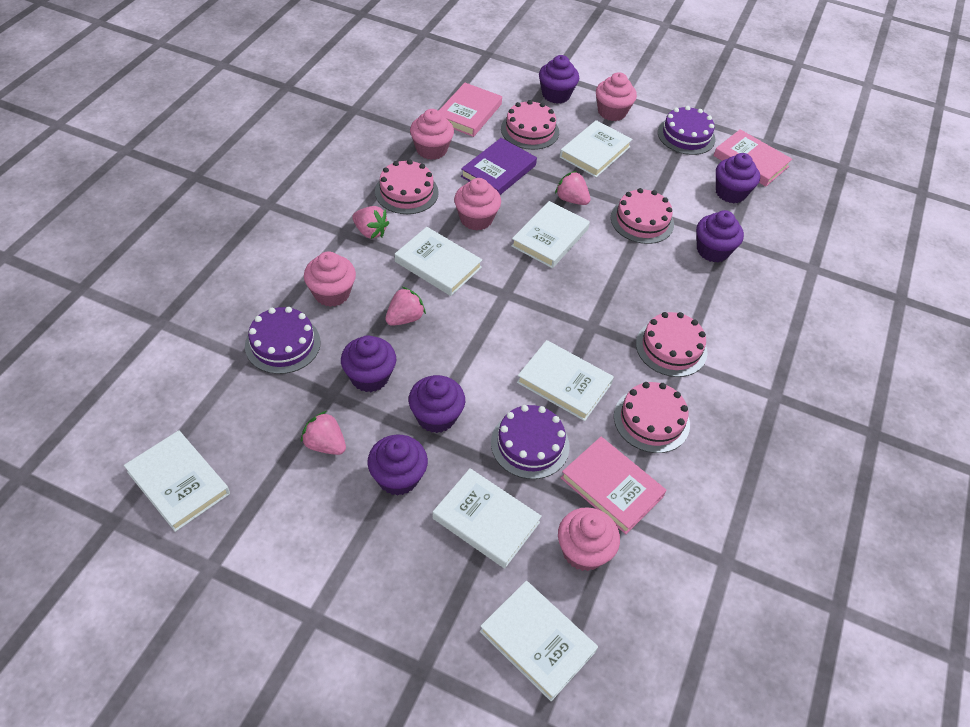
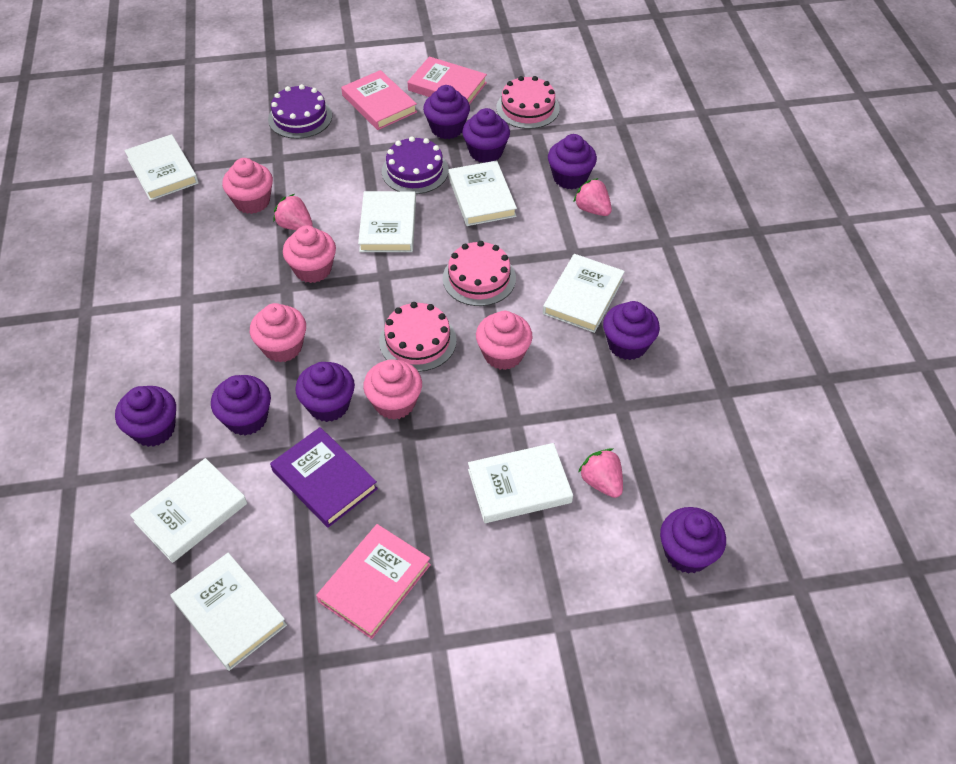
pink cake: 5 -> 3
pink strawberry: 4 -> 3
purple cake: 3 -> 2
purple cupcake: 6 -> 8

